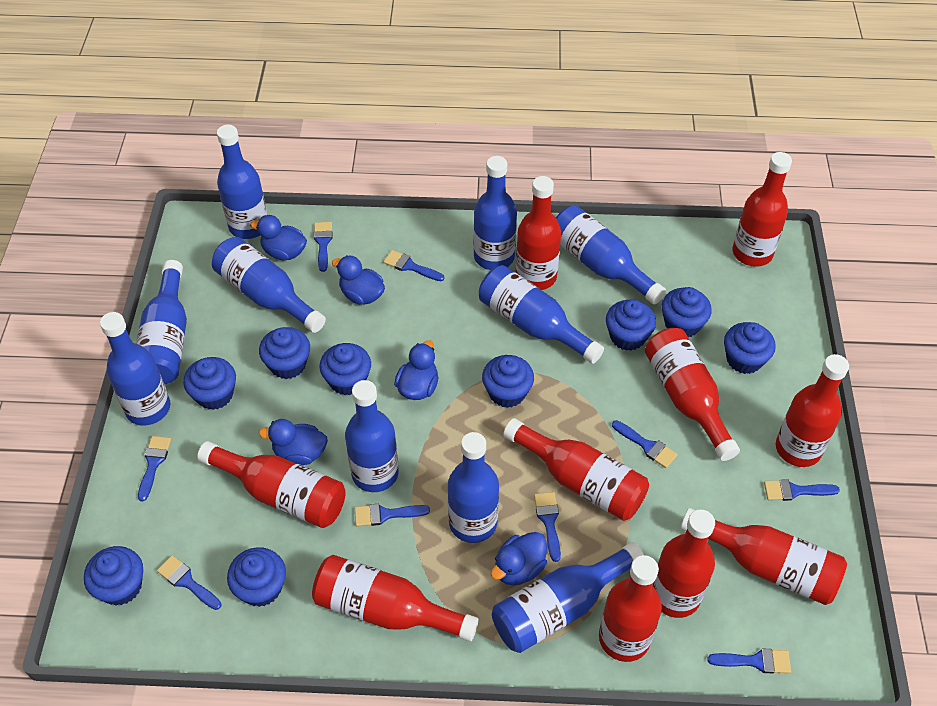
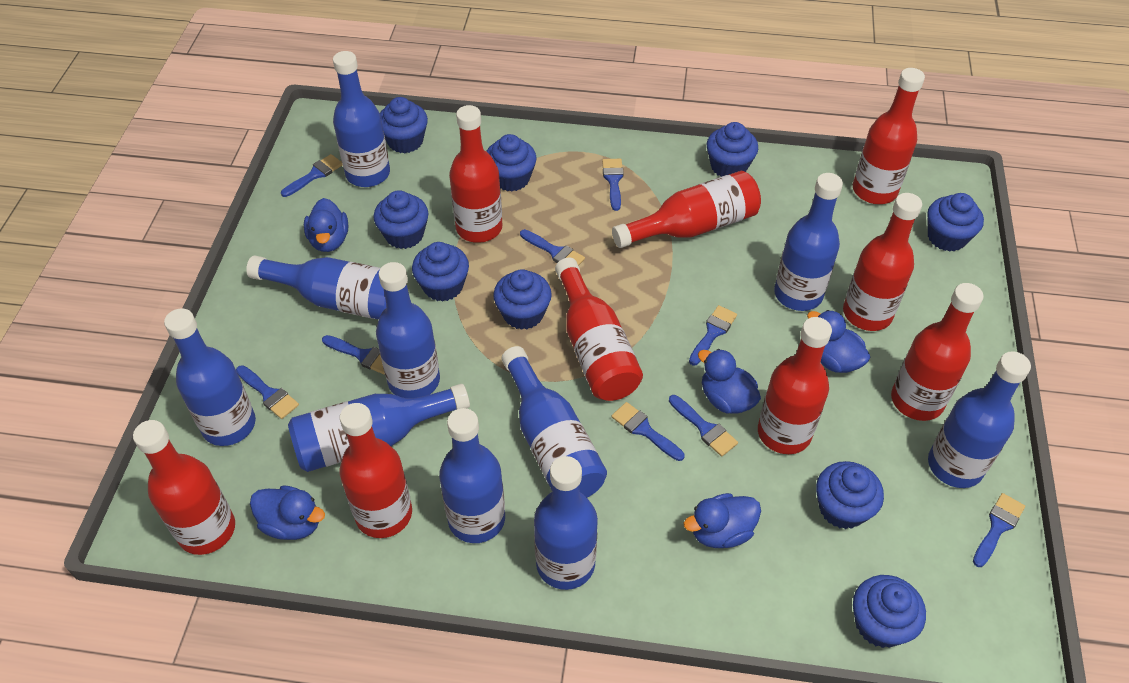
red bottle: 10 -> 9

